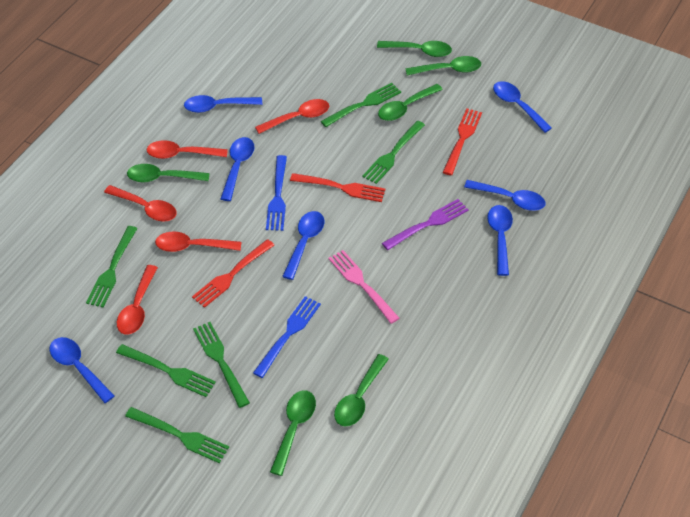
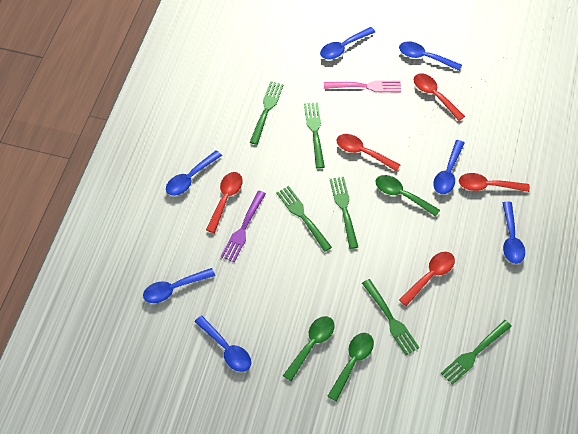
blue fork: 2 -> 0
green spoon: 6 -> 3
red fork: 3 -> 0

